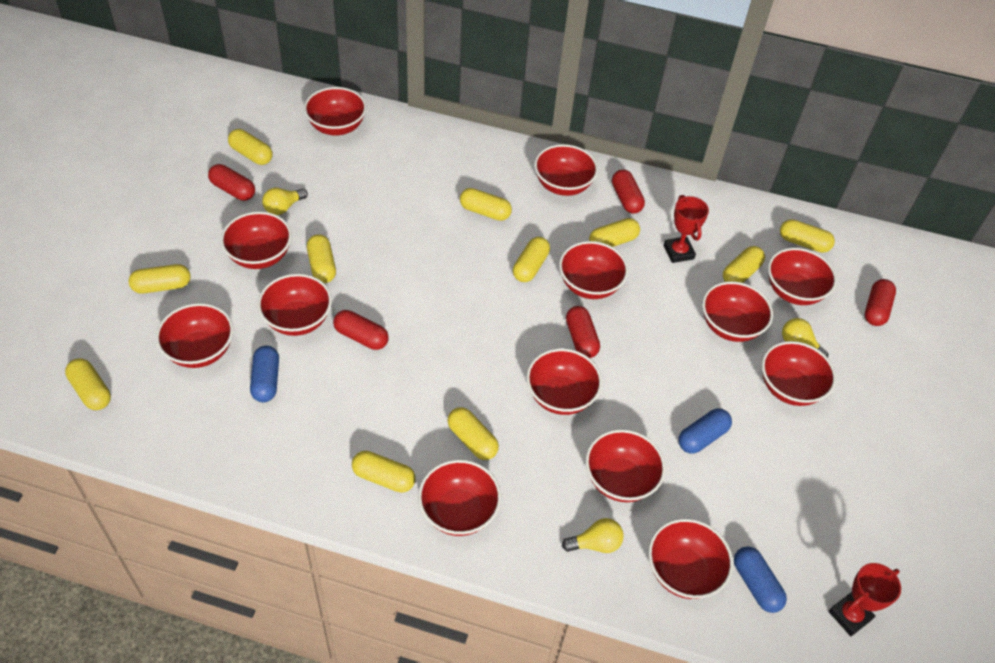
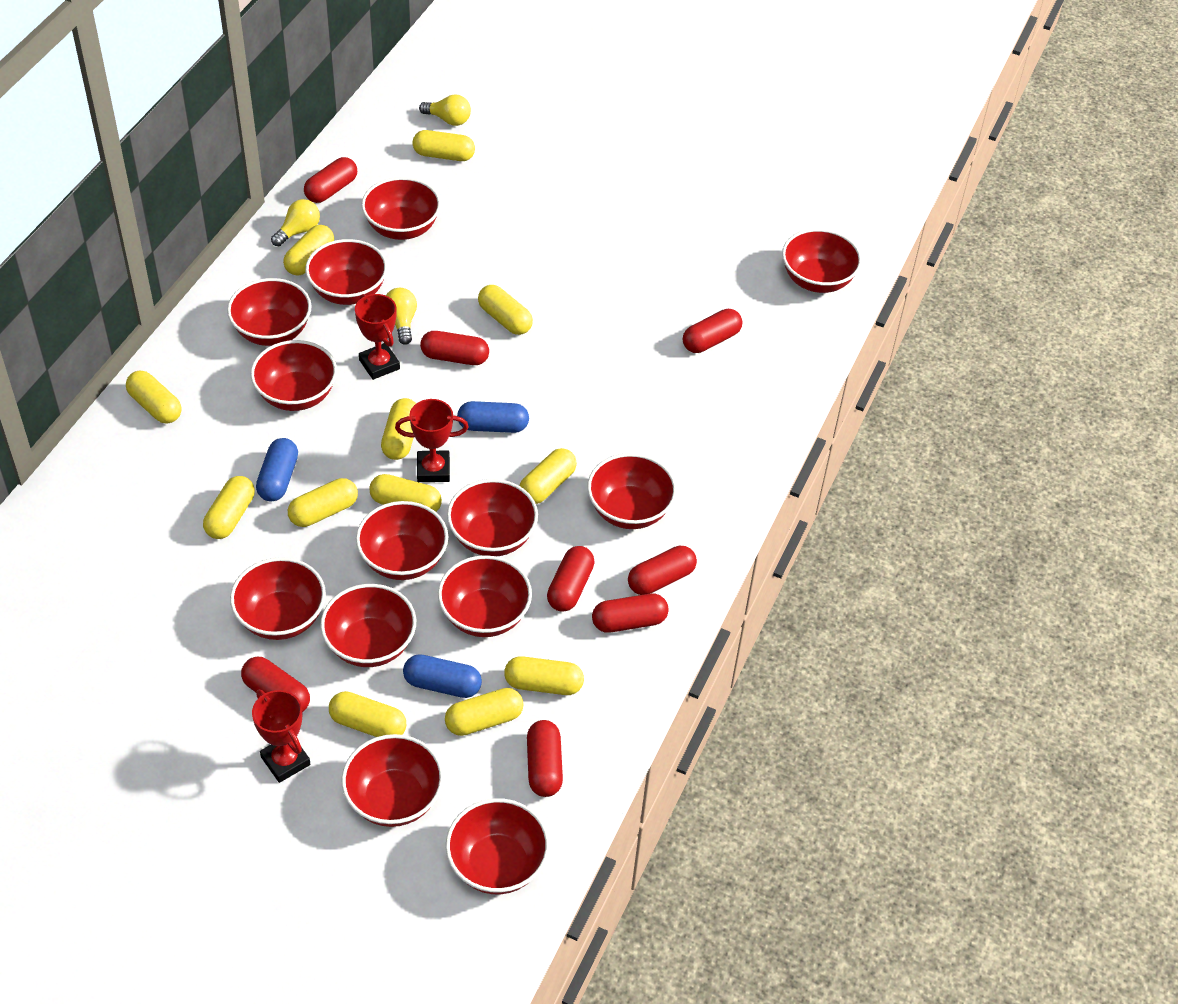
red capsule: 5 -> 8
red trophy: 2 -> 3
yellow capsule: 11 -> 12

